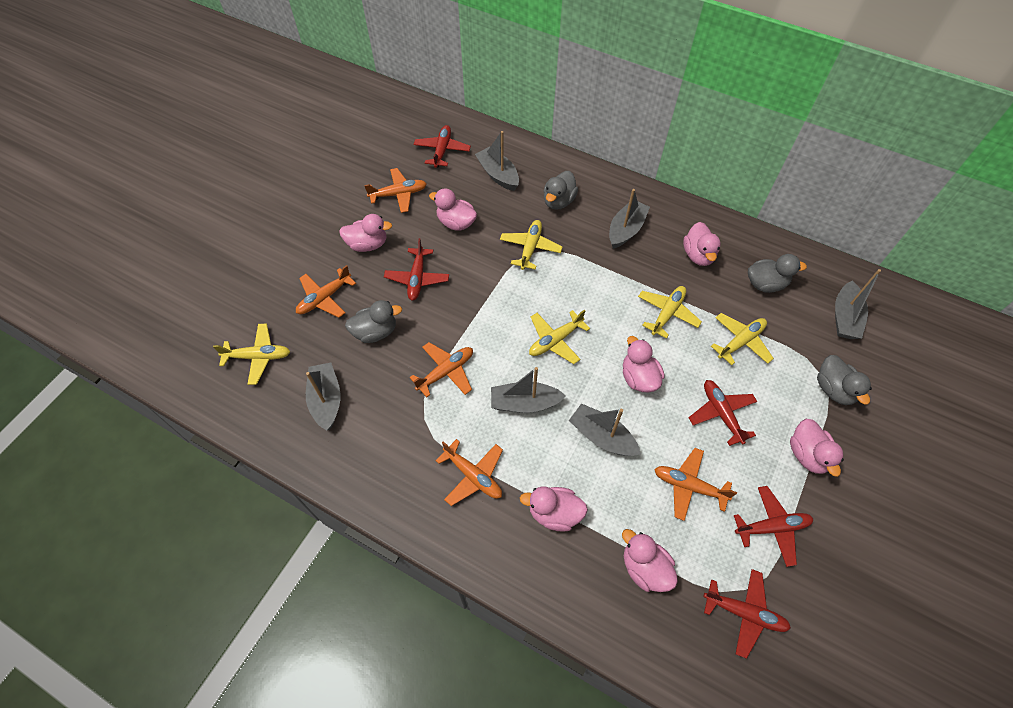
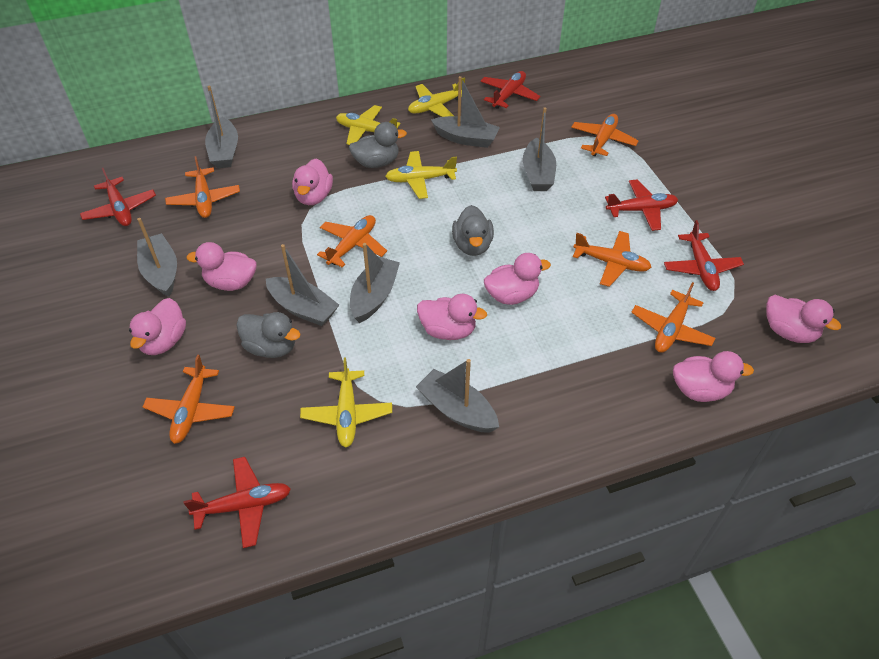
grey boat: 6 -> 7
grey duck: 4 -> 3
orange plane: 5 -> 6
yellow plane: 5 -> 4

